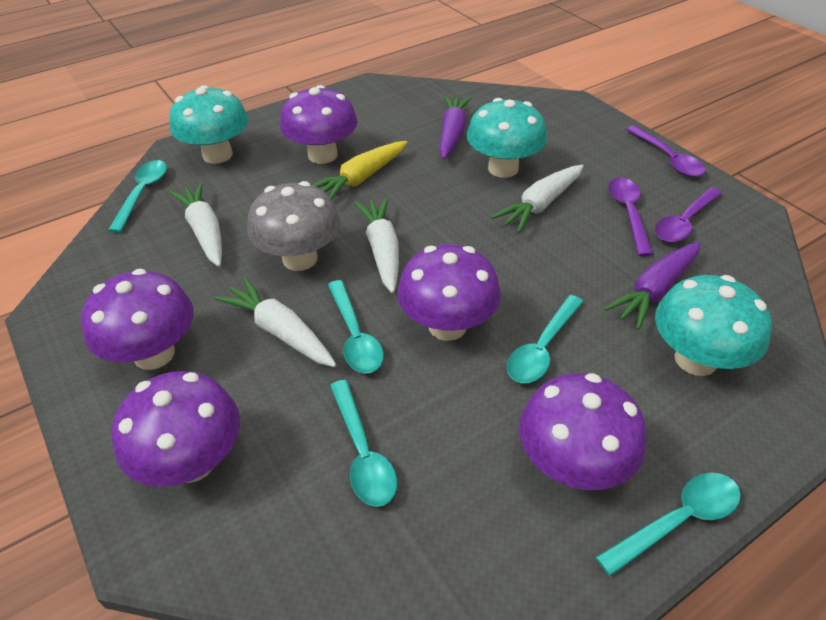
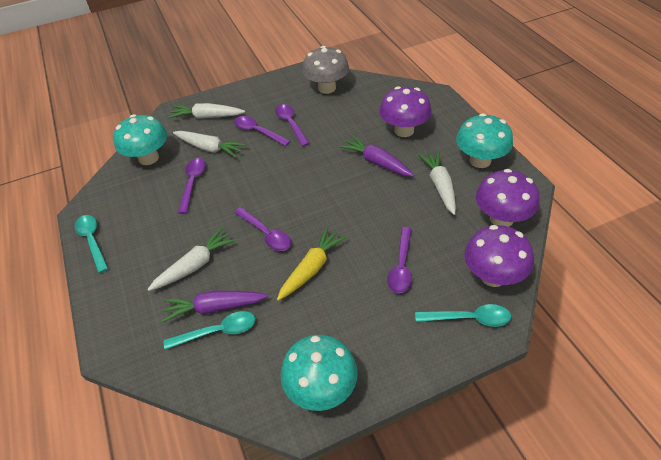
purple mushroom: 5 -> 3
purple spoon: 3 -> 5
turquoise spoon: 5 -> 3

